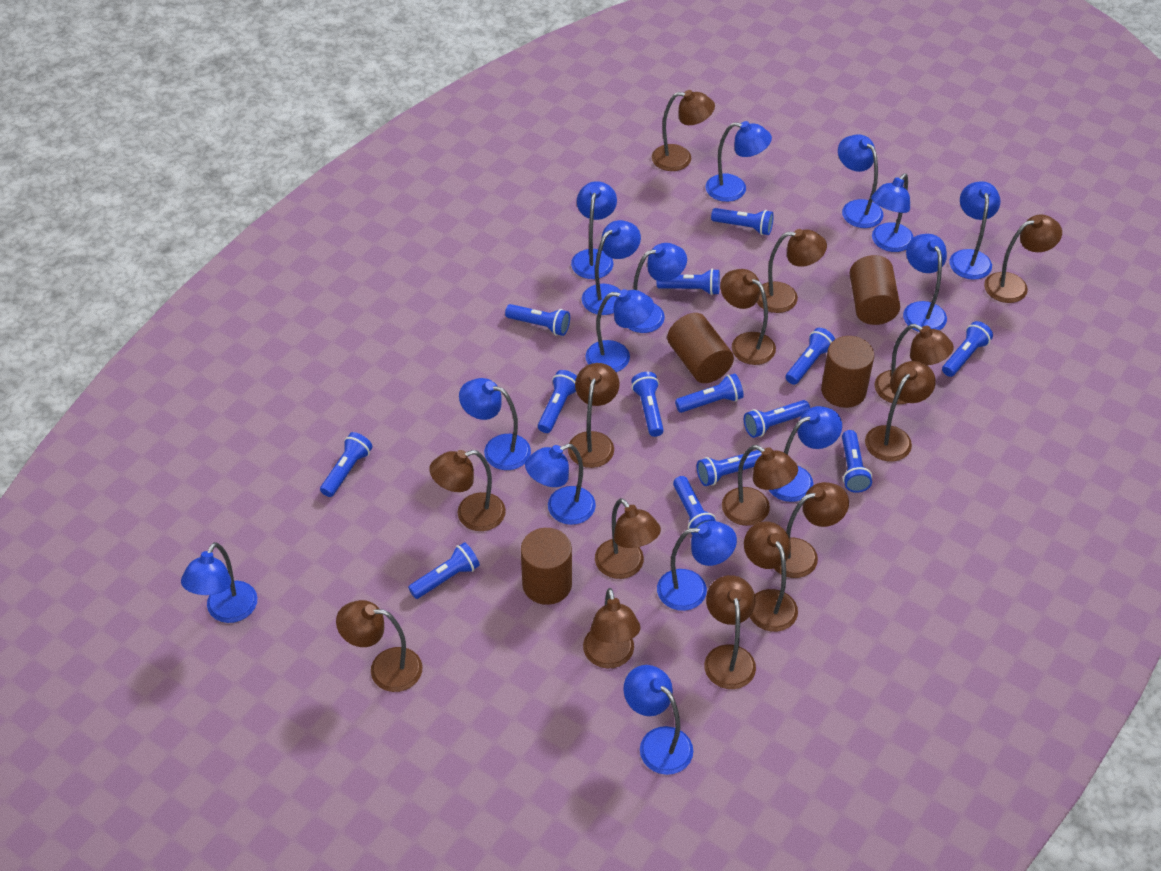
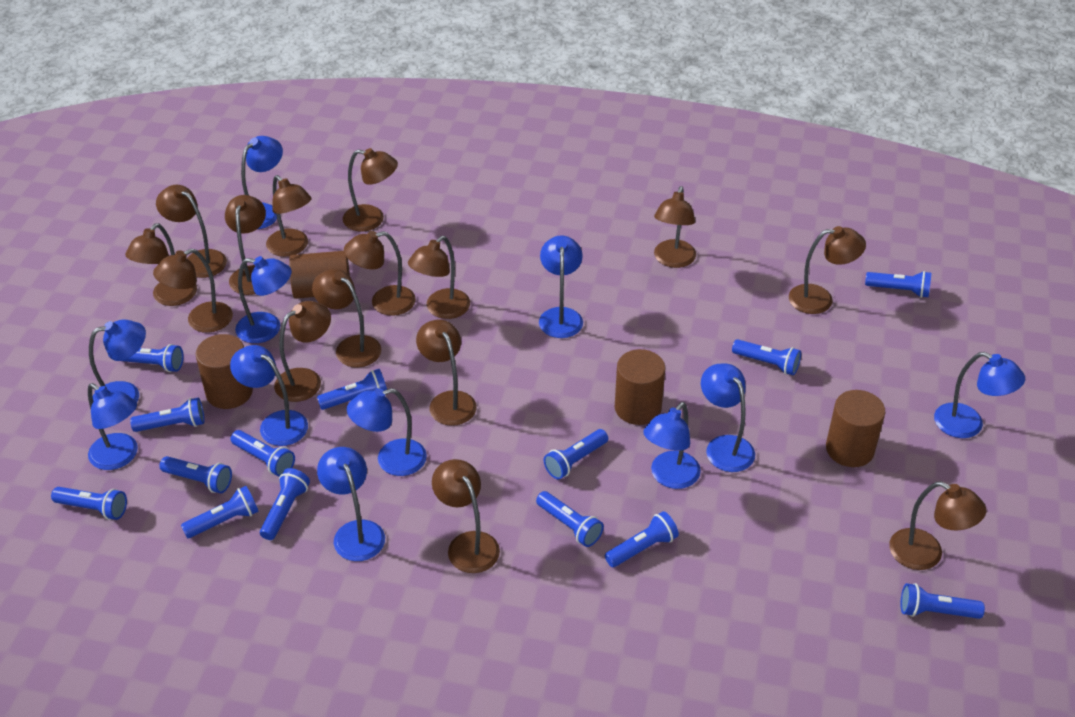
blue lamp: 15 -> 11

